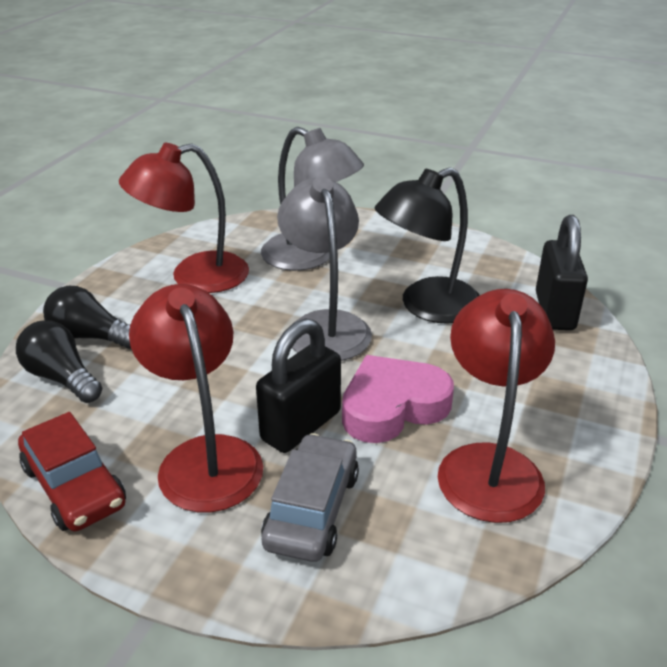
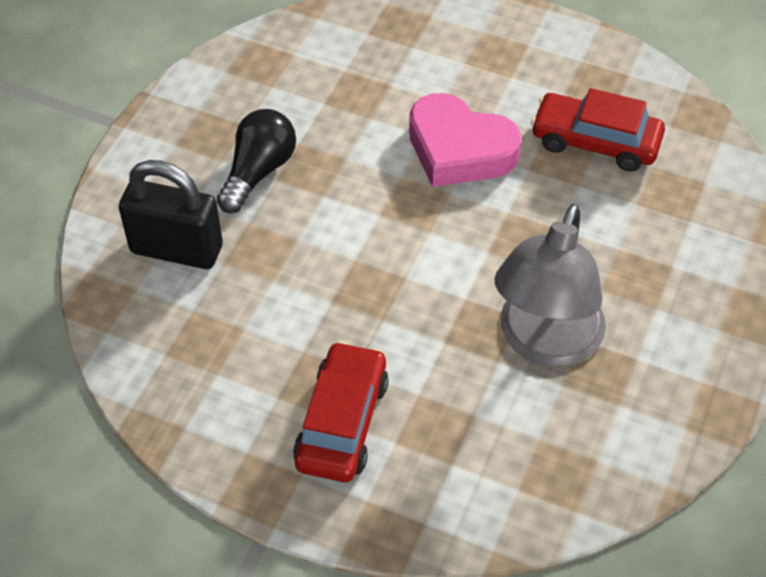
black lamp: 1 -> 0
black light bulb: 2 -> 1
black padlock: 2 -> 1
grey car: 1 -> 0
grey lamp: 2 -> 1
red car: 1 -> 2
red lamp: 3 -> 0

